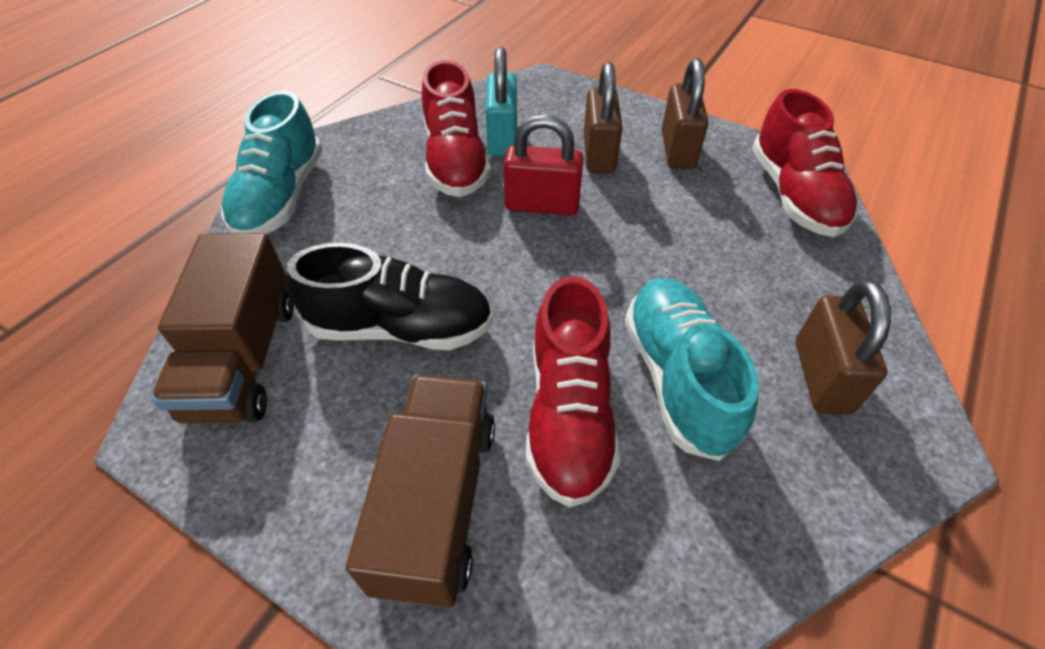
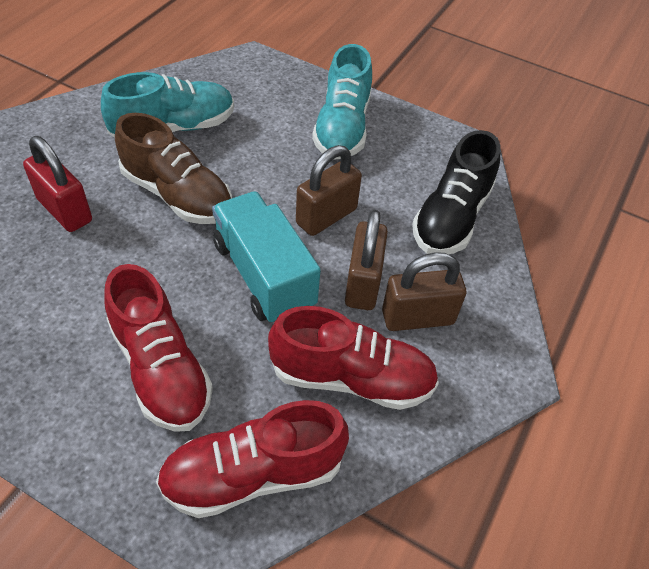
brown shoe: 0 -> 1
brown truck: 2 -> 0
turquoise padlock: 1 -> 0
turquoise truck: 0 -> 1

